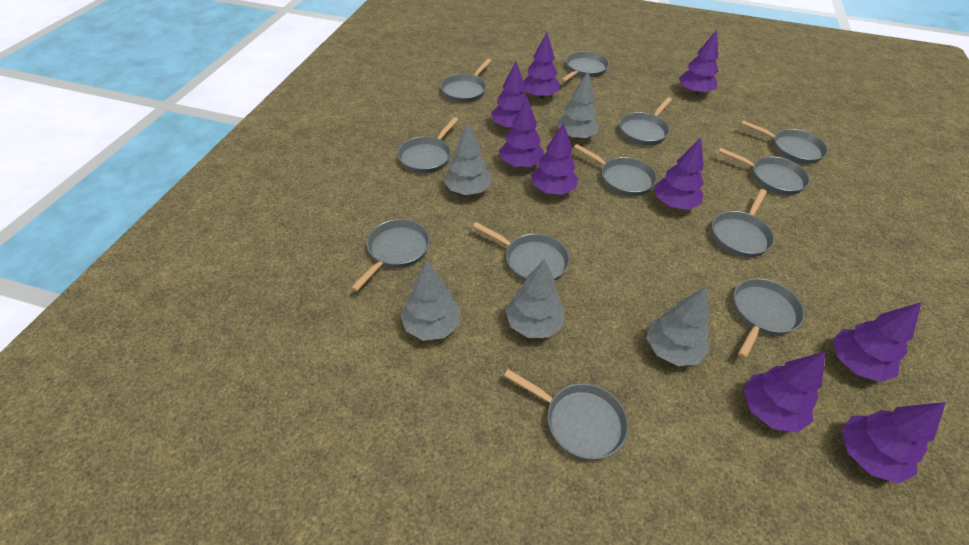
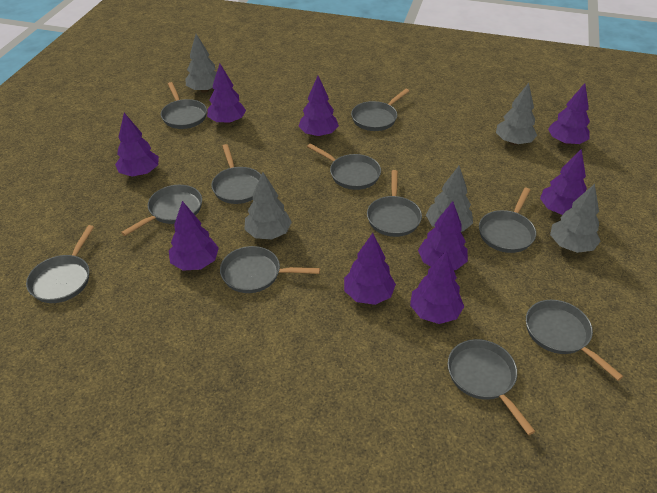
grey pan: 12 -> 11

